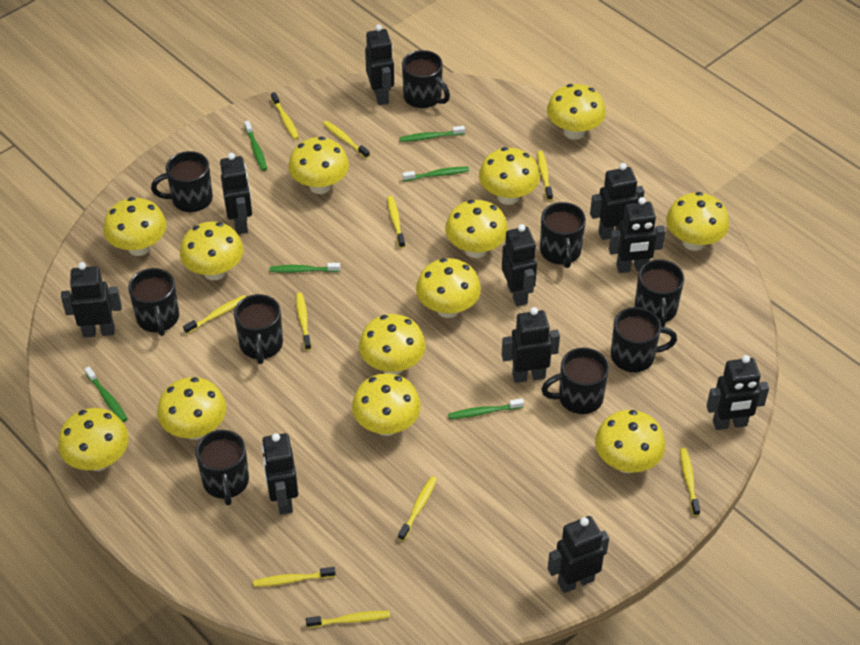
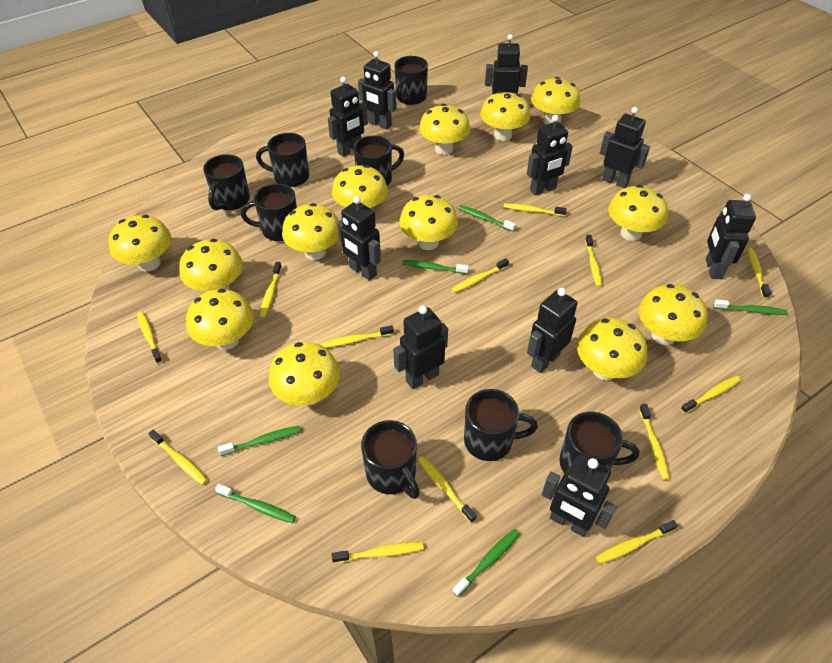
black mug: 9 -> 8
yellow toothbrush: 10 -> 13

